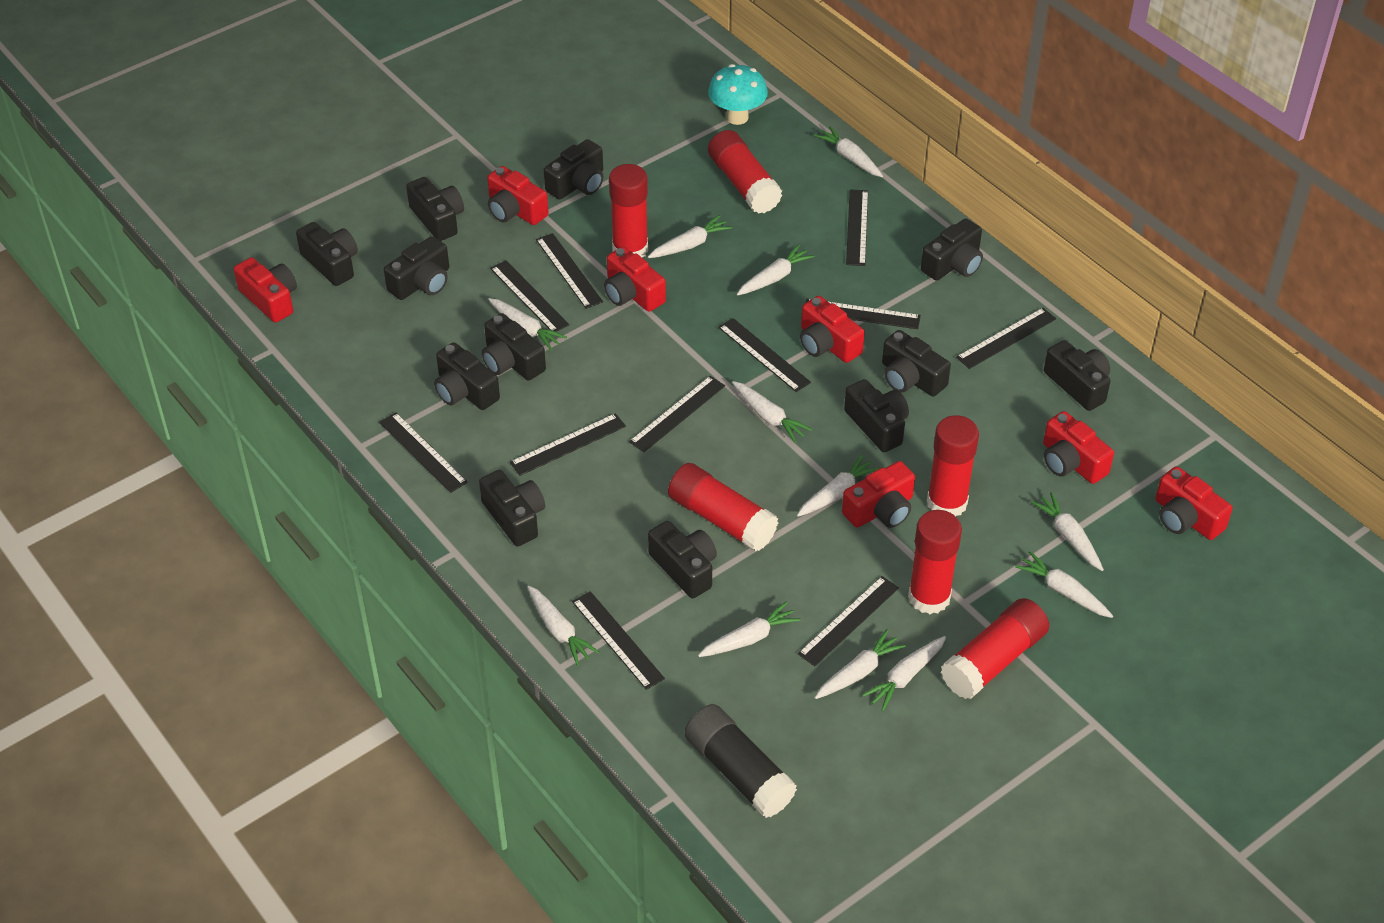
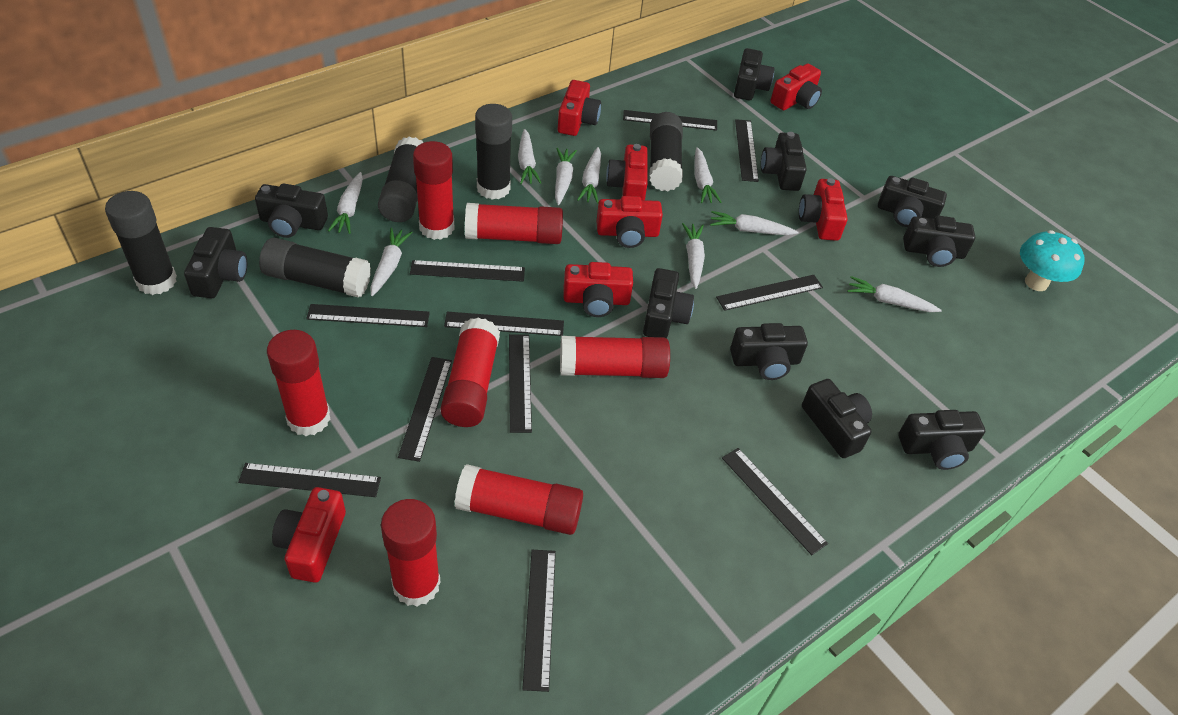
black camera: 12 -> 10
black glue stick: 1 -> 5
red glue stick: 6 -> 7
white carrot: 12 -> 9

